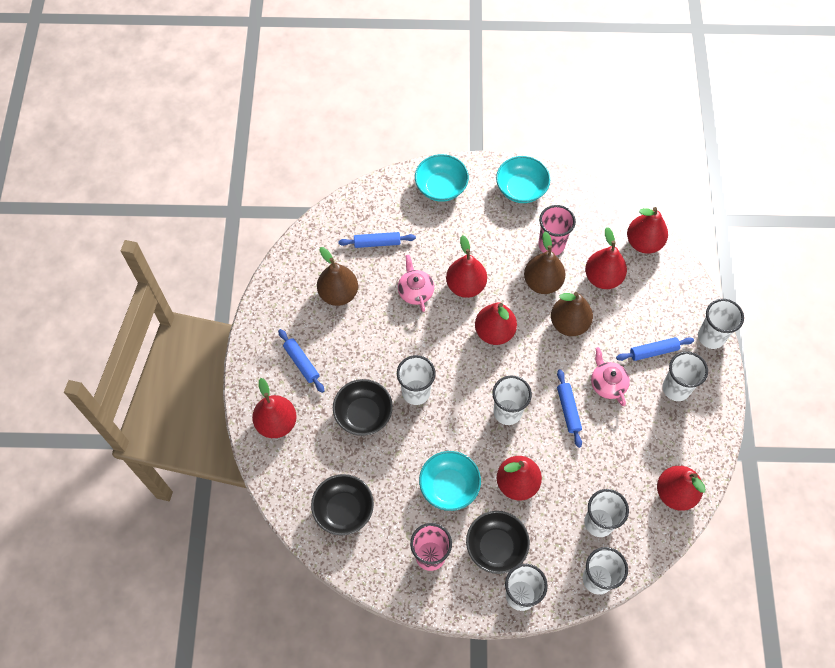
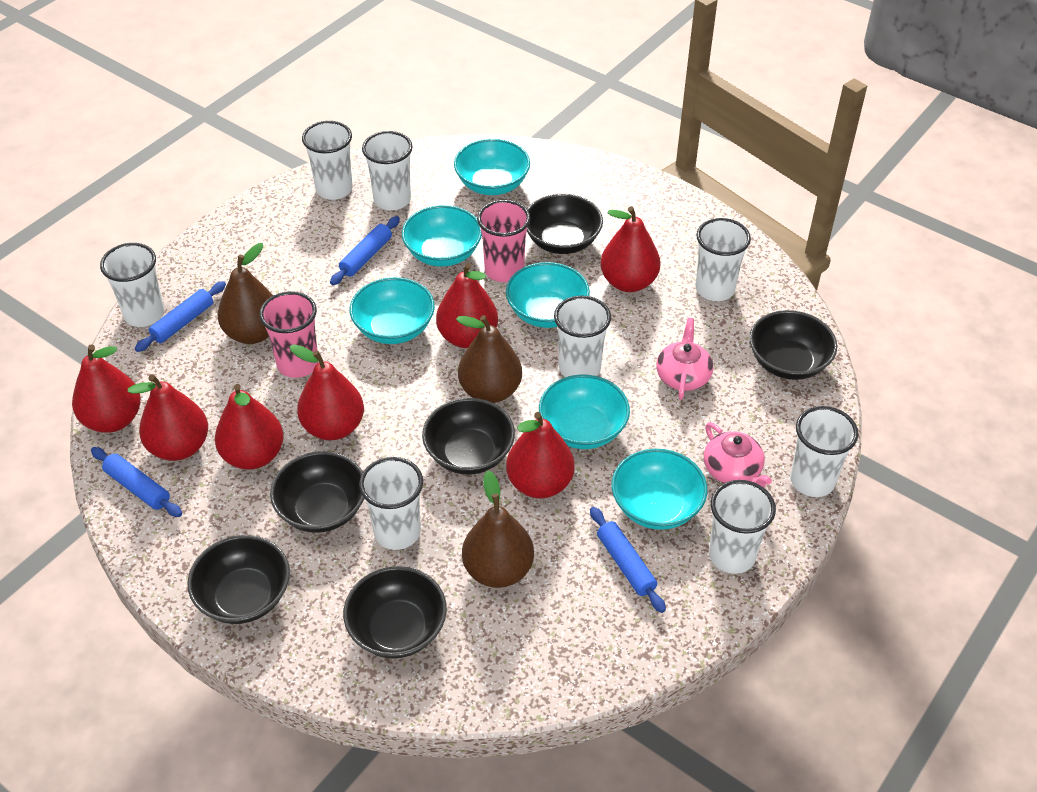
black bowl: 3 -> 6
turquoise bowl: 3 -> 6
white cup: 7 -> 8

